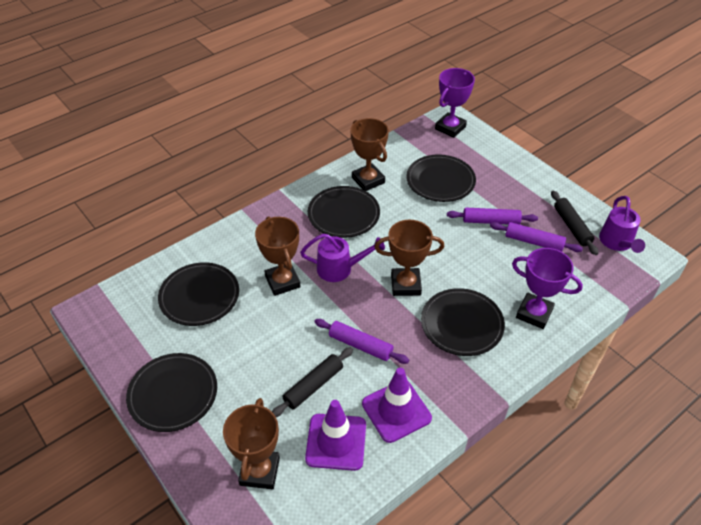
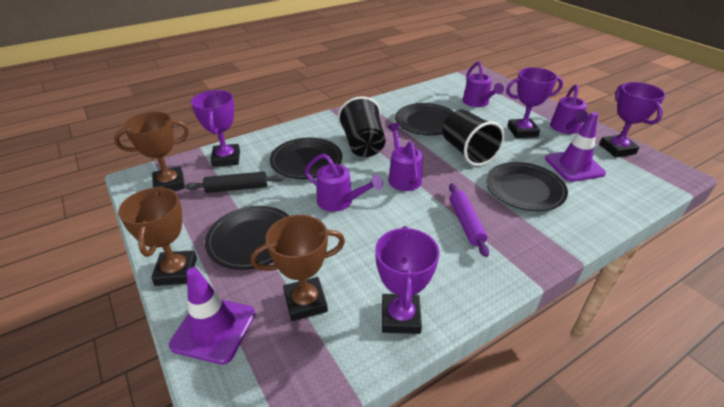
black cup: 0 -> 2
black plate: 5 -> 4
black rolling pin: 2 -> 1
brown trophy: 4 -> 3
purple rolling pin: 3 -> 1
purple trophy: 2 -> 4
purple watering can: 2 -> 4

